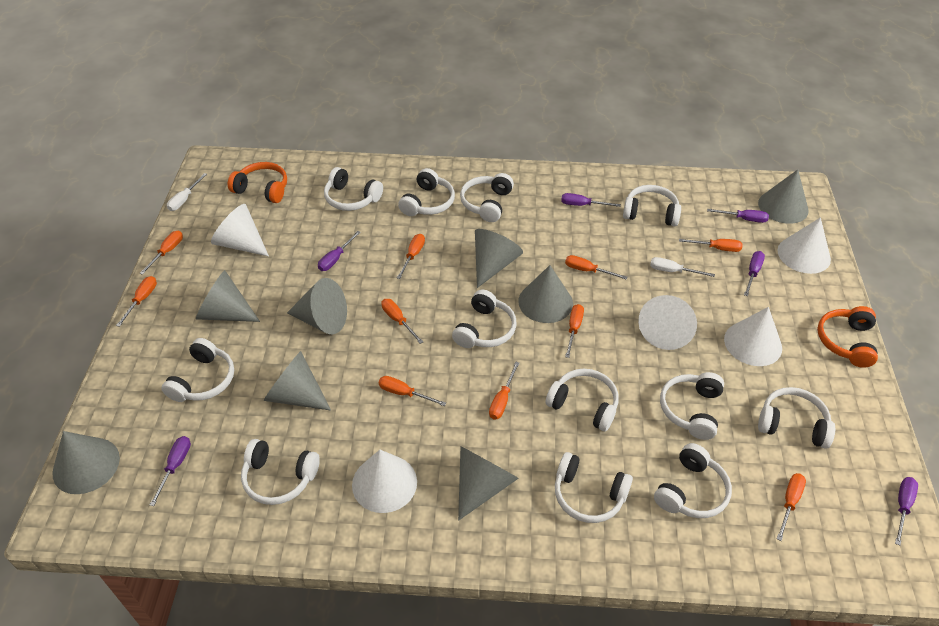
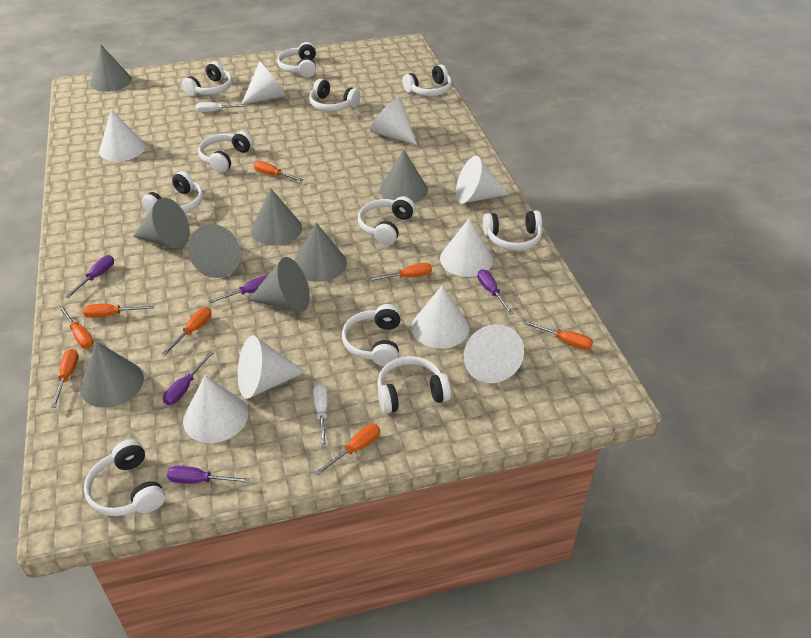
orange headphones: 2 -> 0
orange screwdriver: 10 -> 8
purple screwdriver: 6 -> 5
white cone: 5 -> 9
white headphones: 12 -> 11

